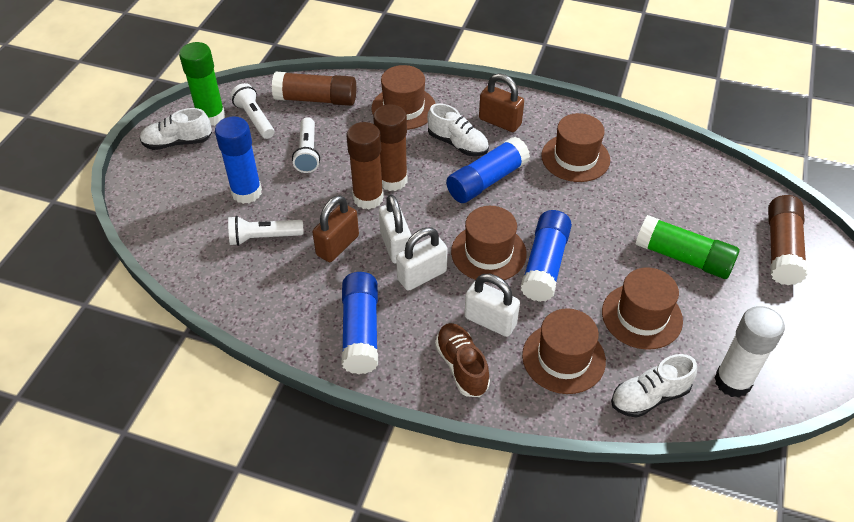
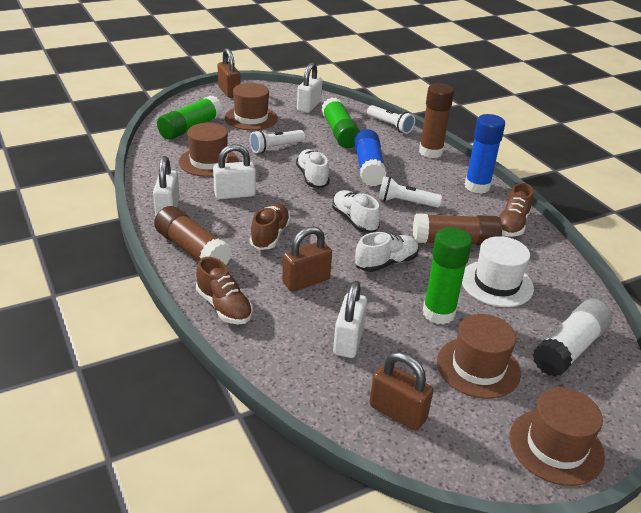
blue glue stick: 4 -> 2
brown glue stick: 4 -> 3
brown hat: 5 -> 4
brown padlock: 2 -> 3
brown shoe: 1 -> 3
green glue stick: 2 -> 3
white hat: 0 -> 1
white padlock: 3 -> 4

